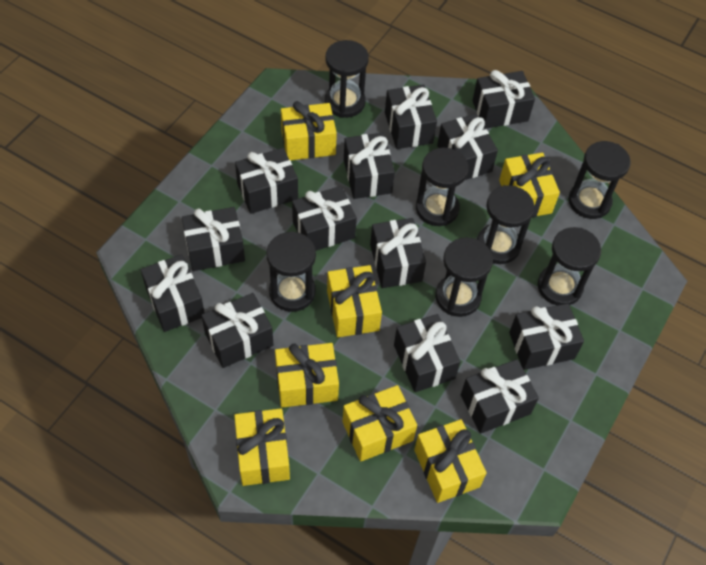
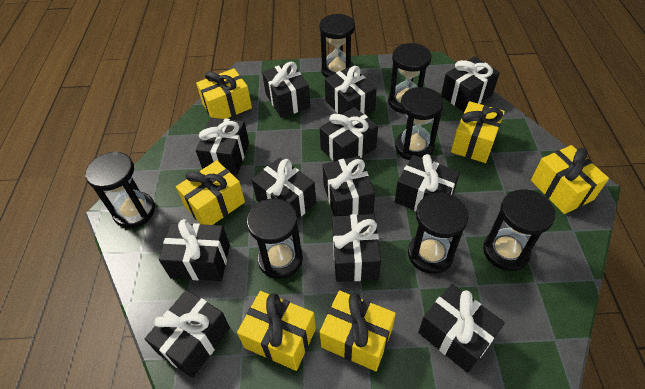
black gift: 13 -> 12
yellow gift: 7 -> 6

